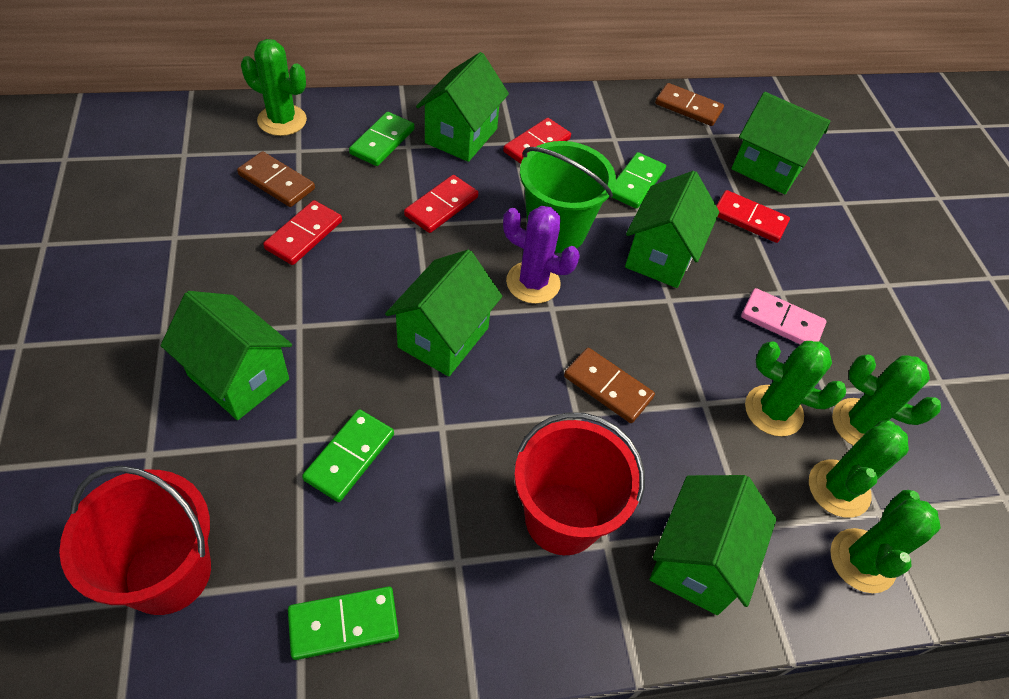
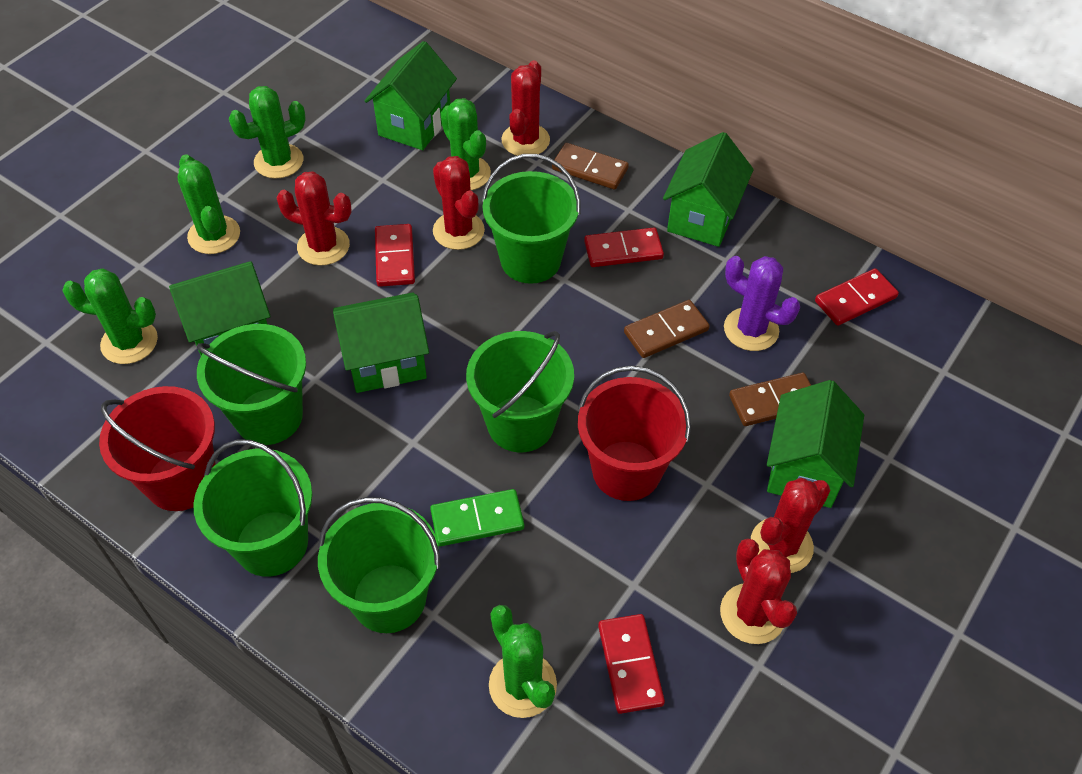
green bucket: 1 -> 5
green domino: 4 -> 1
green house: 6 -> 5
pink domino: 1 -> 0
red cactus: 0 -> 5

